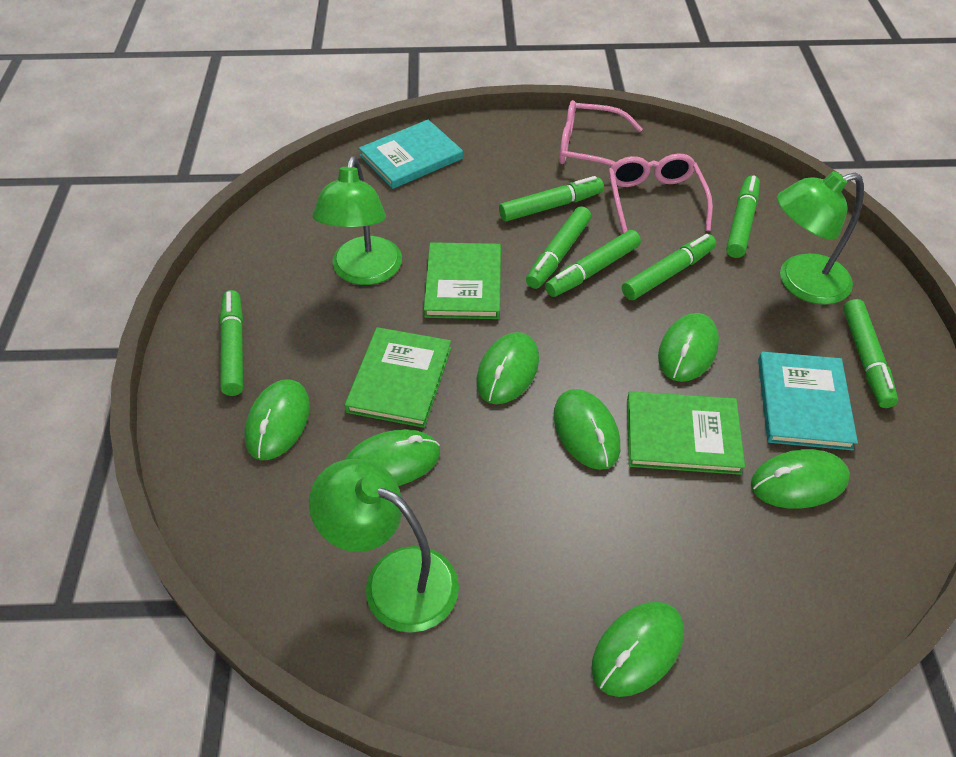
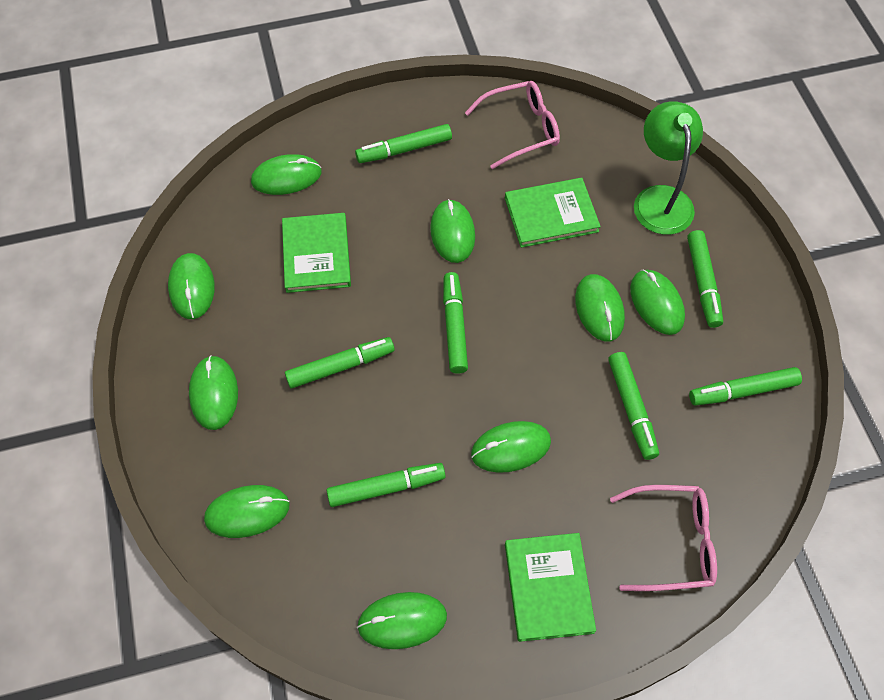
green lamp: 3 -> 1
green mouse: 7 -> 9
turquoise book: 2 -> 0

